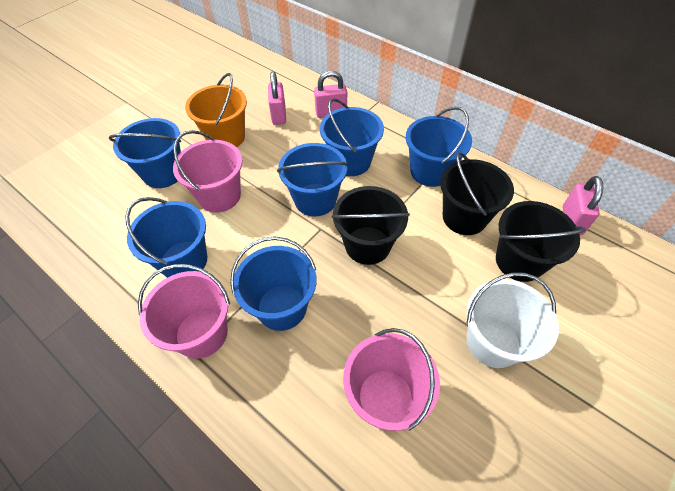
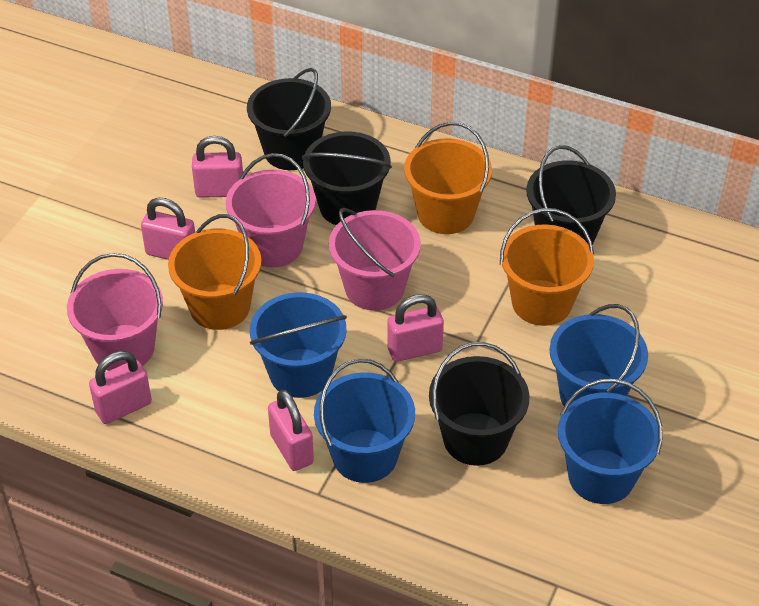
black bucket: 3 -> 4
blue bucket: 6 -> 4
orange bucket: 1 -> 3
pink padlock: 3 -> 5
white bucket: 1 -> 0

